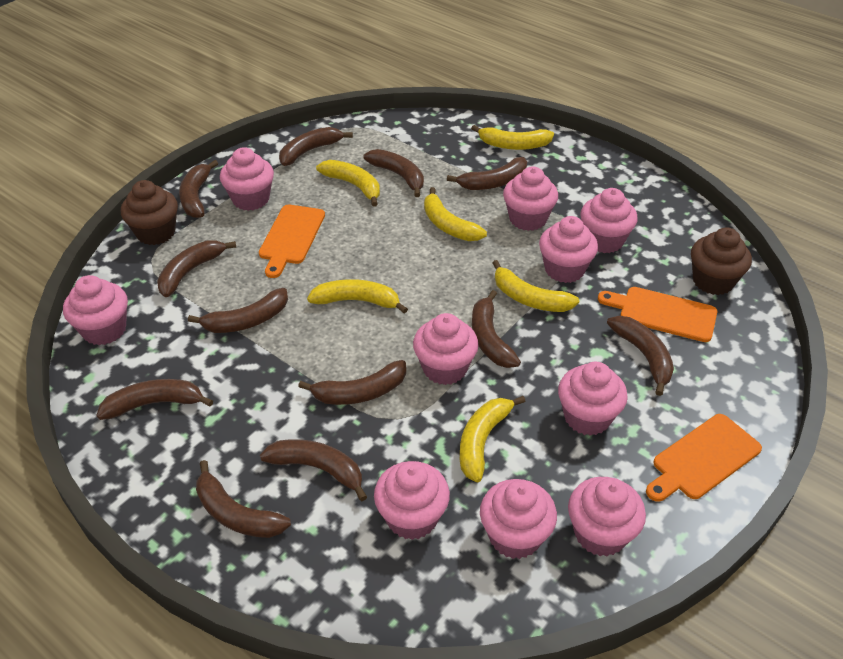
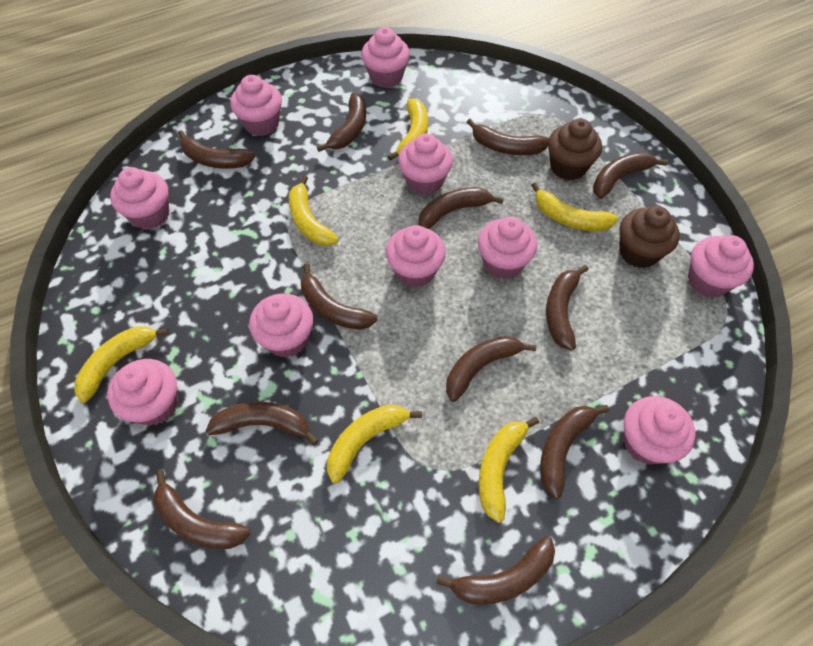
orange cutting board: 3 -> 0

